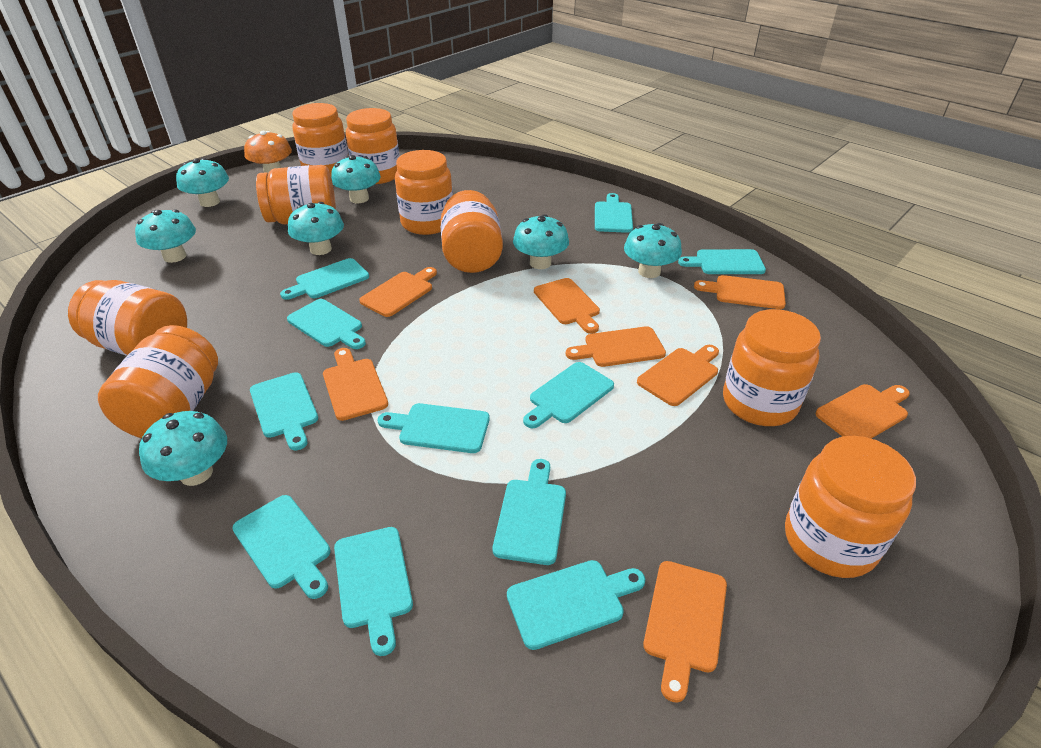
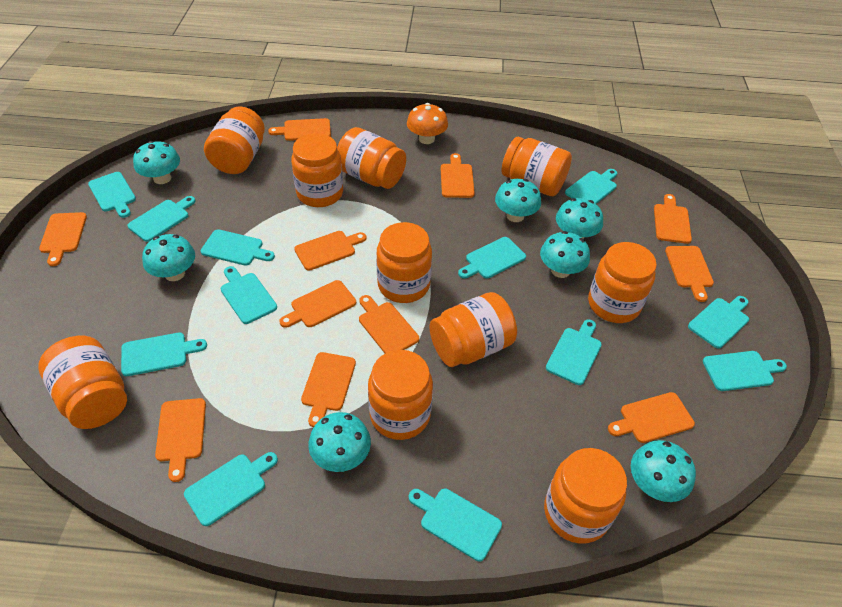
orange cutting board: 8 -> 11
orange jar: 9 -> 10
turquoise cutting board: 11 -> 12

